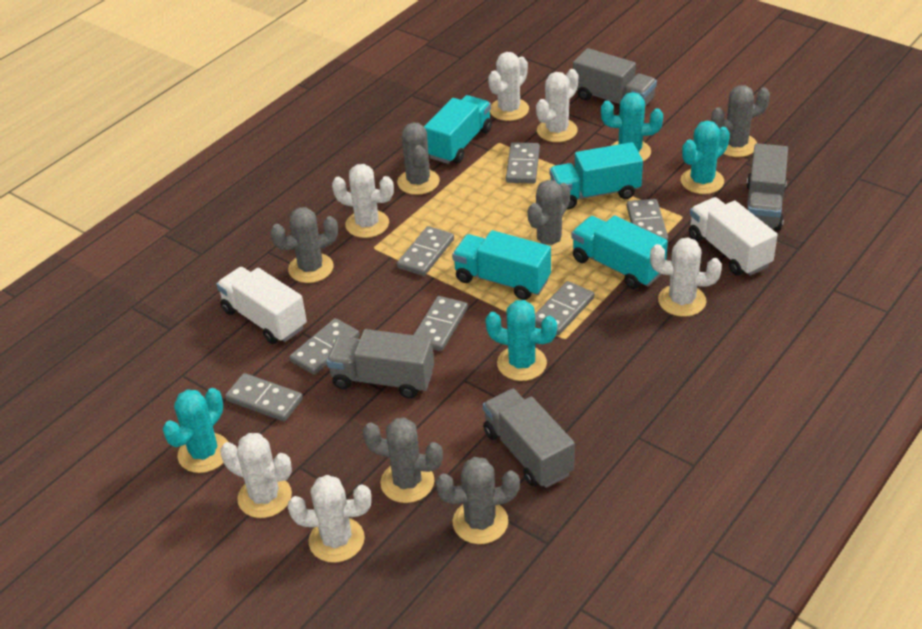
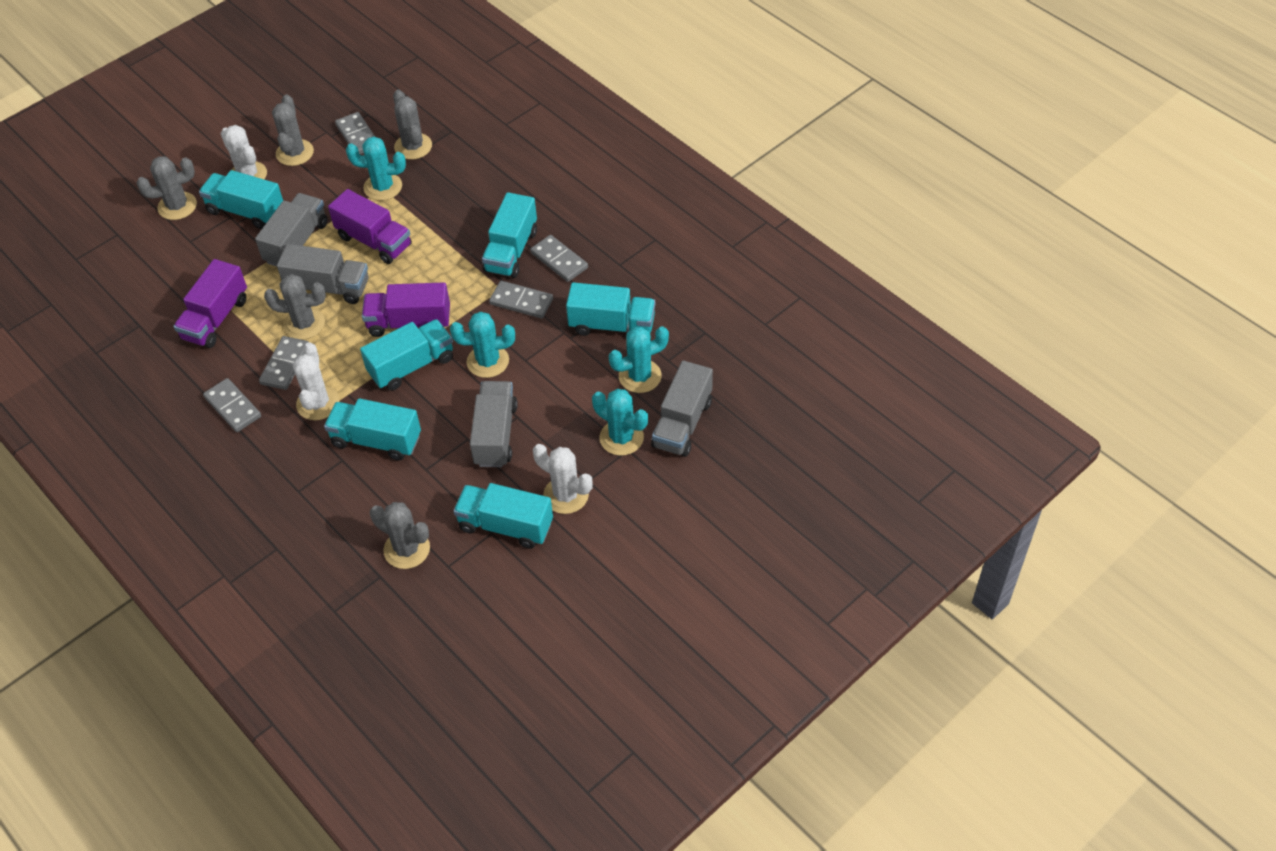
grey cactus: 6 -> 5
grey domino: 7 -> 5
purple truck: 0 -> 3
turquoise truck: 4 -> 6
white cactus: 6 -> 3
white truck: 2 -> 0

